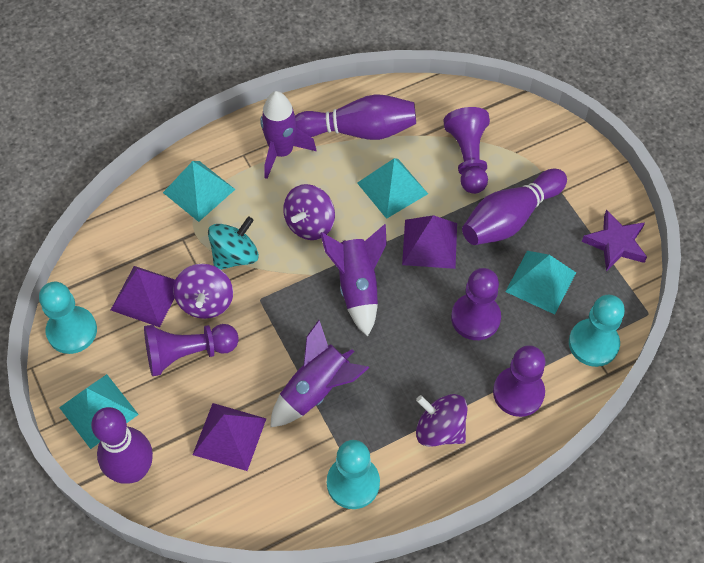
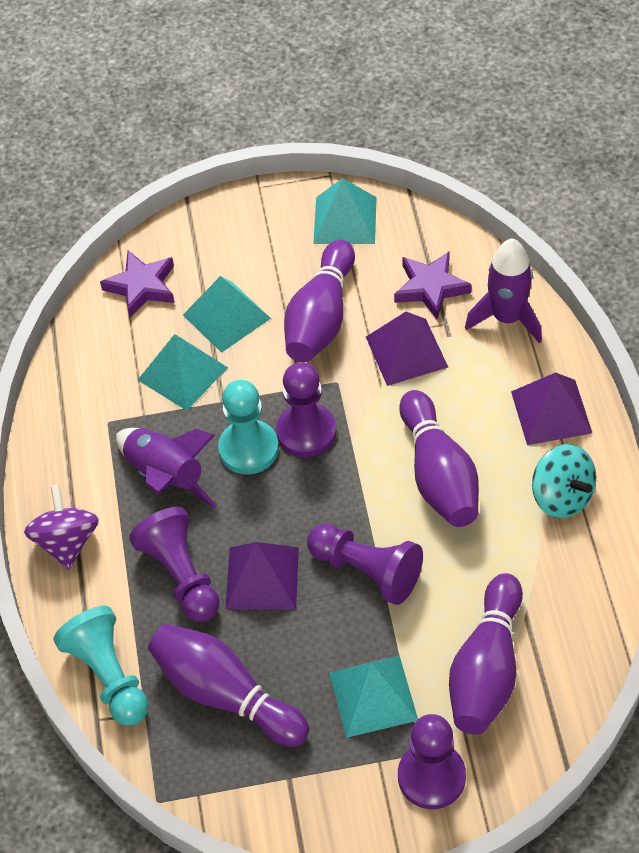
purple bowling pin: 3 -> 4
purple rocket: 3 -> 2
purple spinning top: 3 -> 1
purple star: 1 -> 2
turquoise pawn: 3 -> 2

